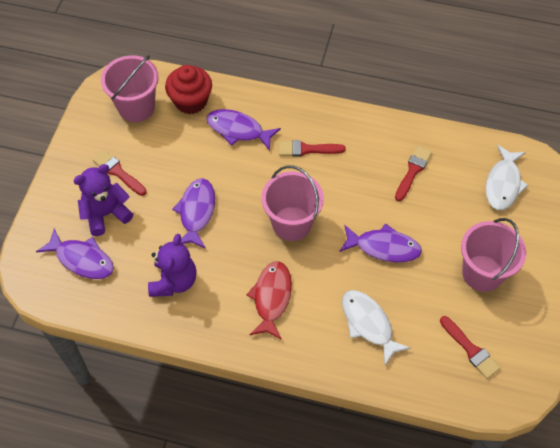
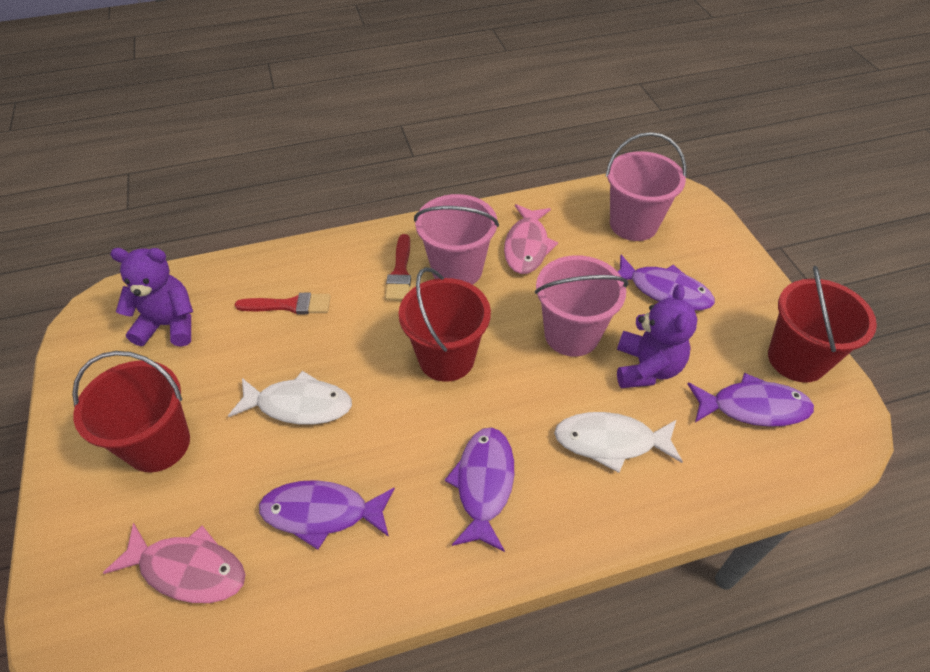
pink fish: 0 -> 2
red brush: 4 -> 2
red bucket: 0 -> 3
red cupcake: 1 -> 0
red fish: 1 -> 0

